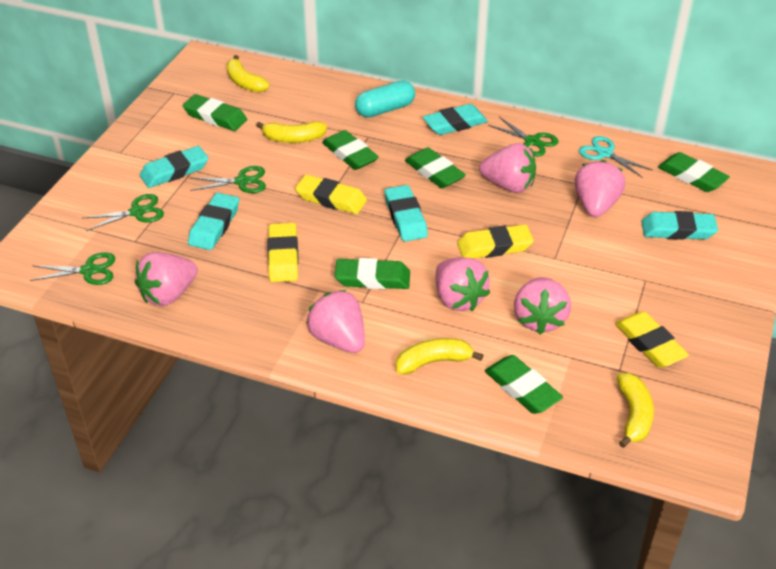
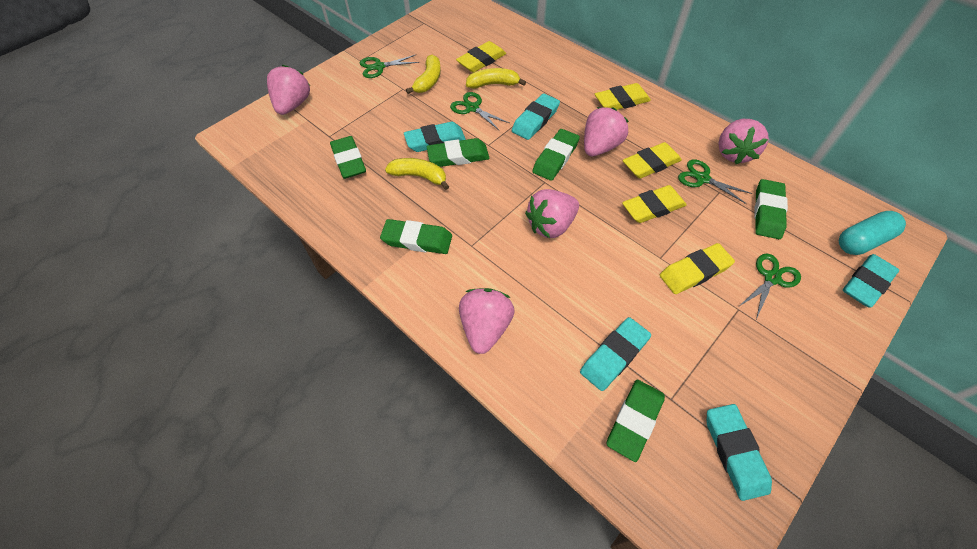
pink strawberry: 6 -> 5
turquoise scissors: 1 -> 0
yellow banana: 4 -> 3
yellow eraser: 4 -> 5

